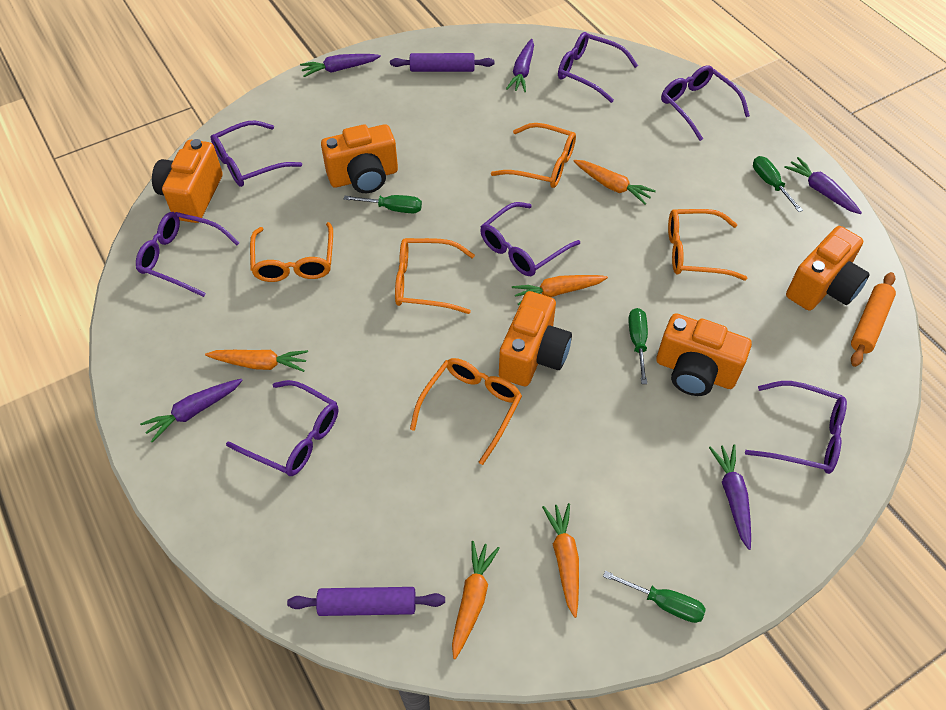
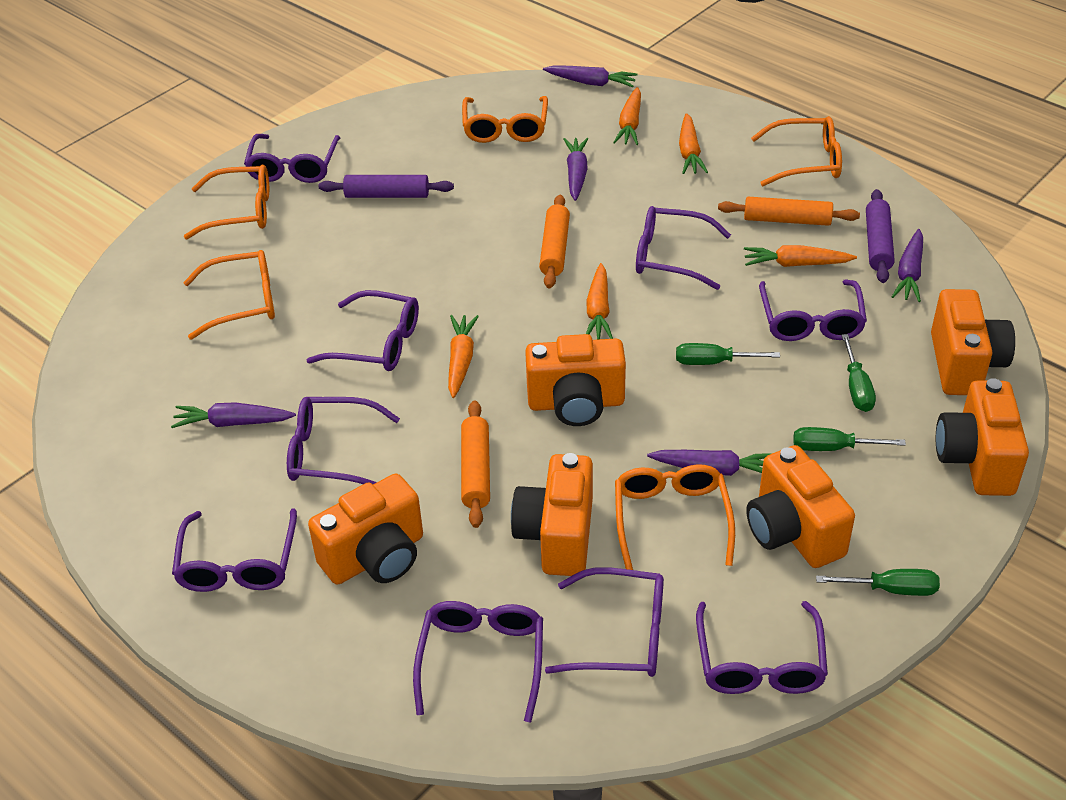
orange camera: 5 -> 6
orange rolling pin: 1 -> 3
purple glasses: 7 -> 9

